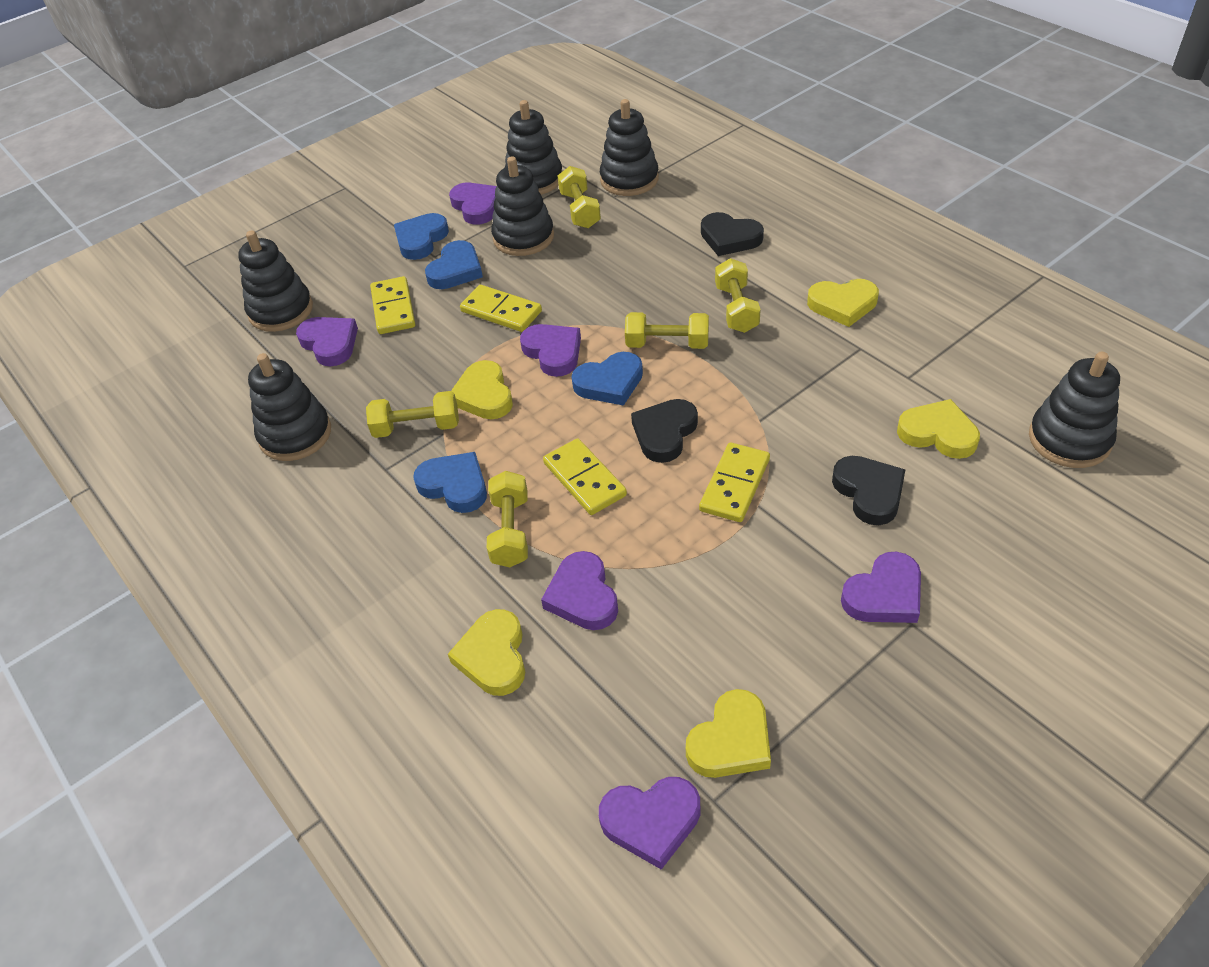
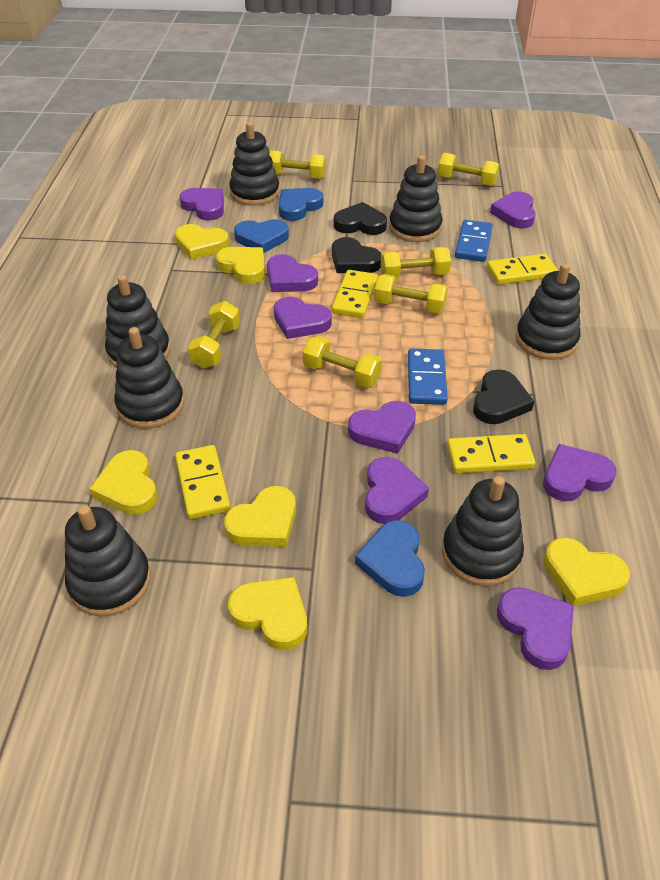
black stacking toy: 6 -> 7
blue domino: 0 -> 2
blue heart: 4 -> 3
purple heart: 6 -> 8
yellow dumbbell: 5 -> 6
yellow heart: 5 -> 6

